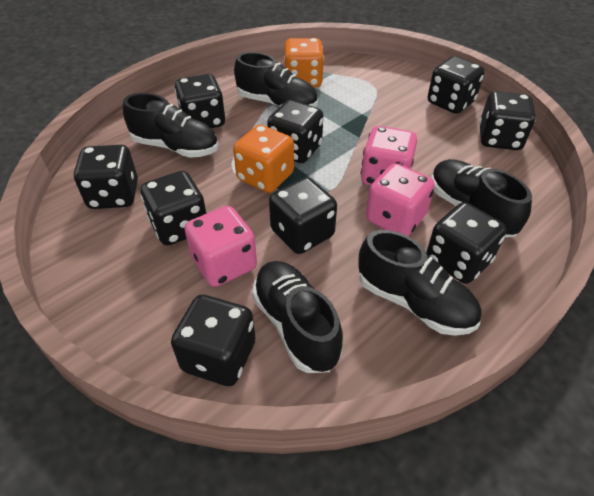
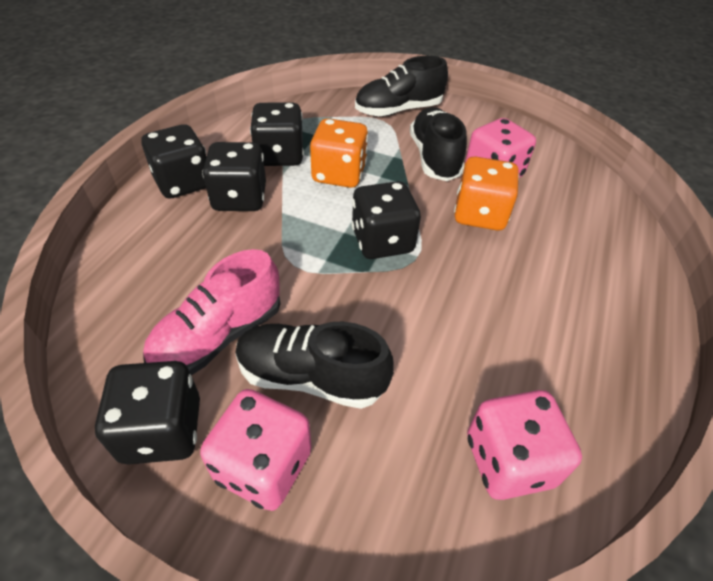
black dice: 9 -> 5
black shoe: 5 -> 3
pink shoe: 0 -> 1

